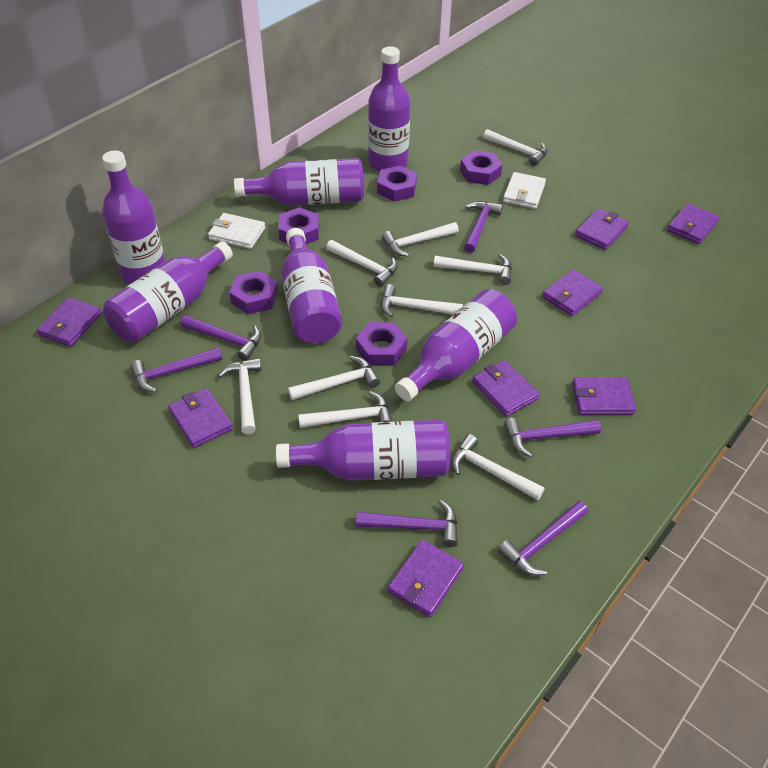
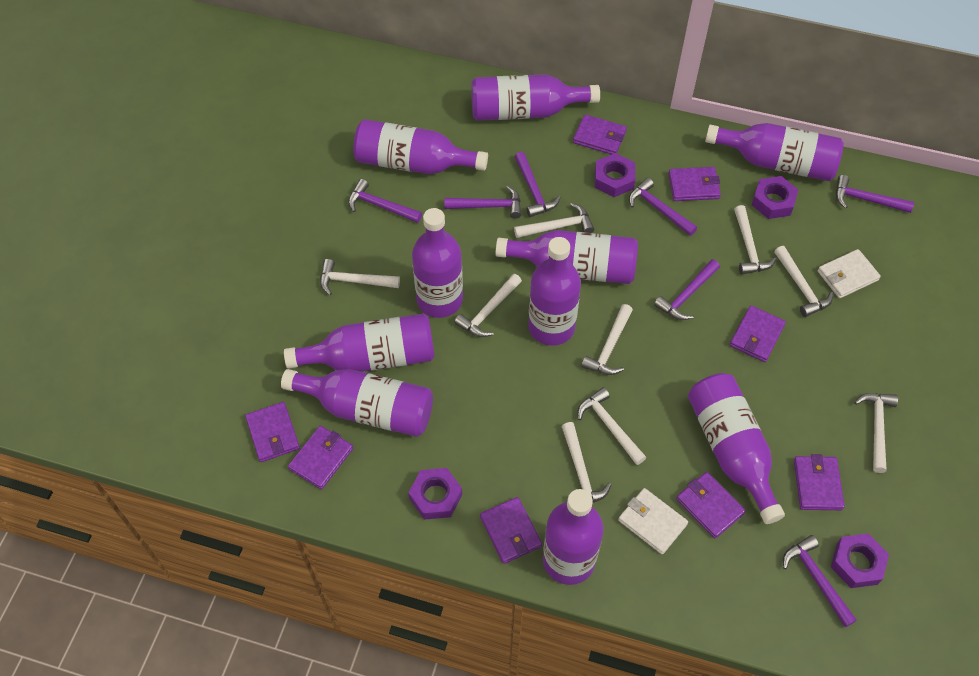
purple bottle: 7 -> 10
purple hammer: 6 -> 7
purple nut: 5 -> 4

